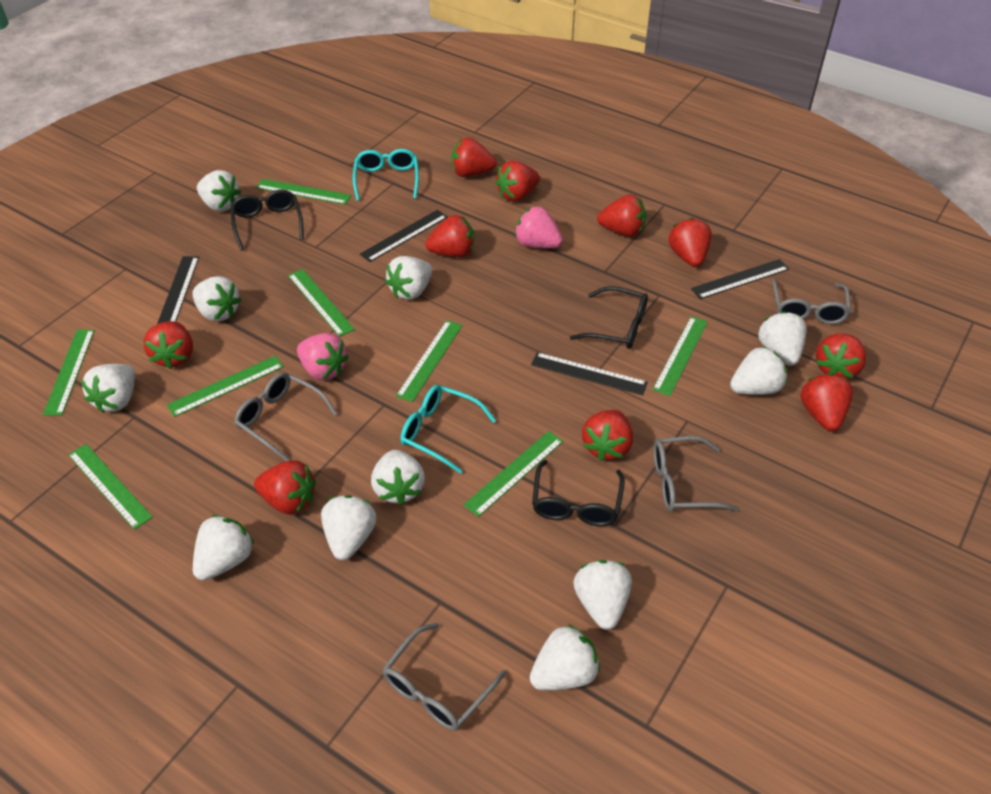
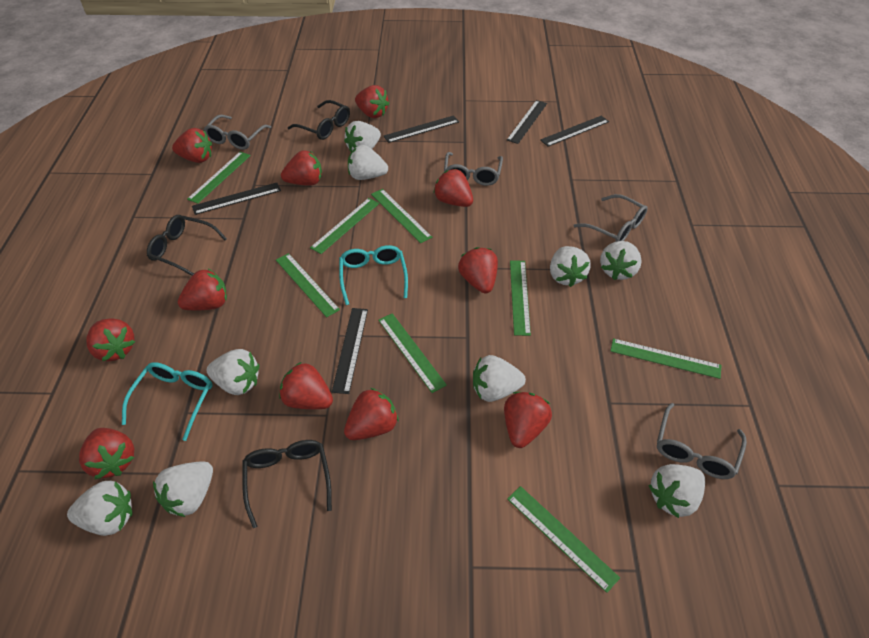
black ruler: 4 -> 5
pink strawberry: 2 -> 0
red strawberry: 10 -> 11
white strawberry: 11 -> 9

